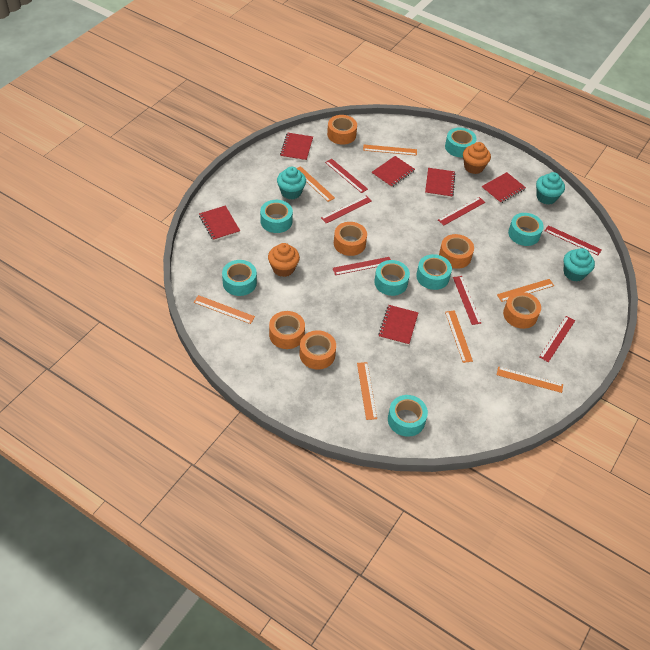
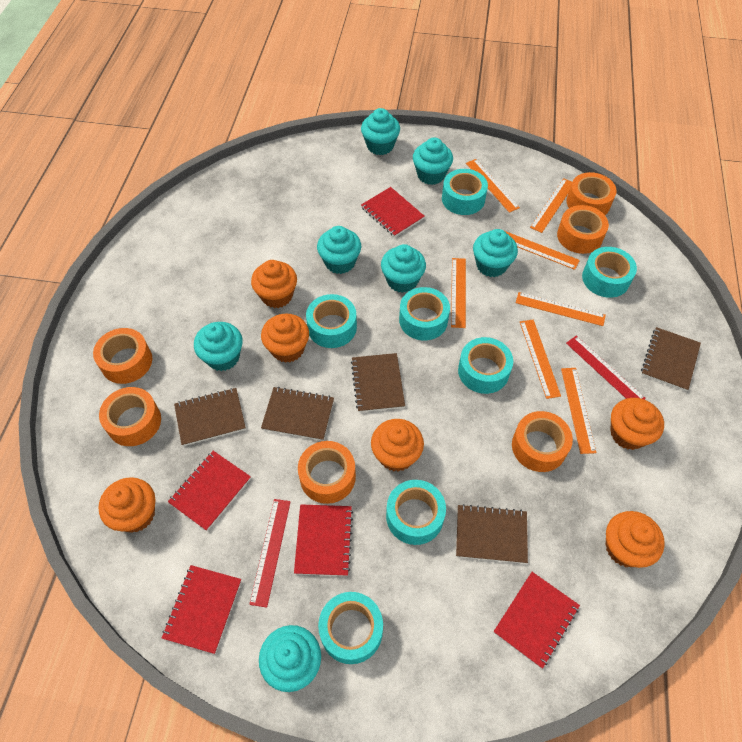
brown notebook: 0 -> 5
orange cupcake: 2 -> 6
red notebook: 6 -> 5
red ruler: 7 -> 2
turquoise cupcake: 3 -> 7

